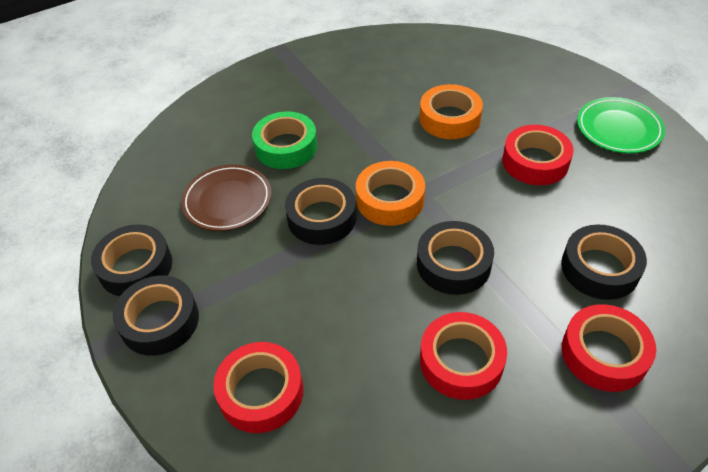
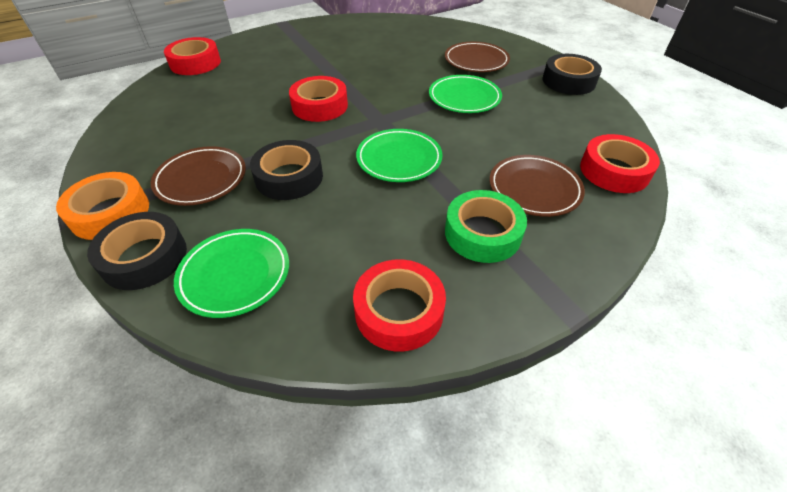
black tape: 5 -> 3
brown plate: 1 -> 3
green plate: 1 -> 3
orange tape: 2 -> 1

